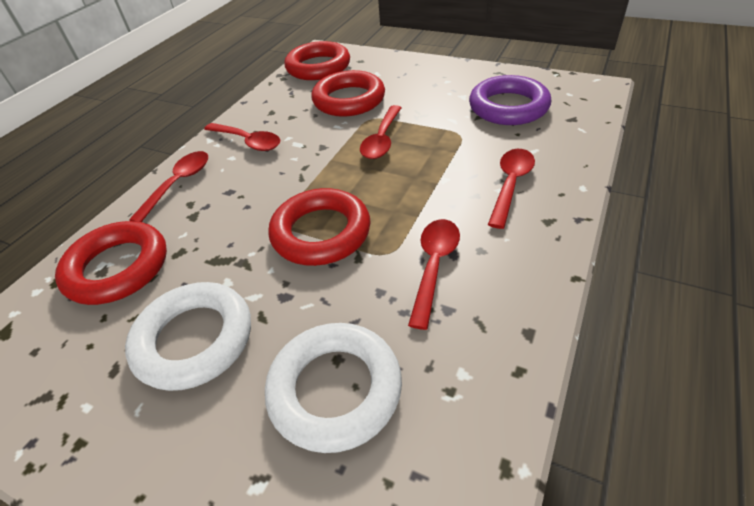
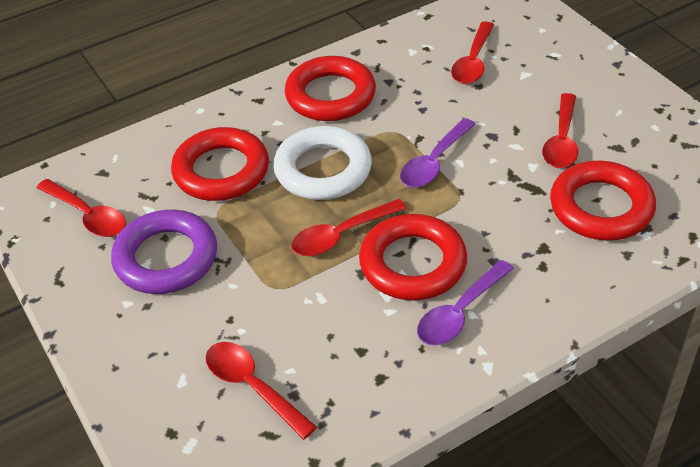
purple spoon: 0 -> 2
white ring: 2 -> 1

